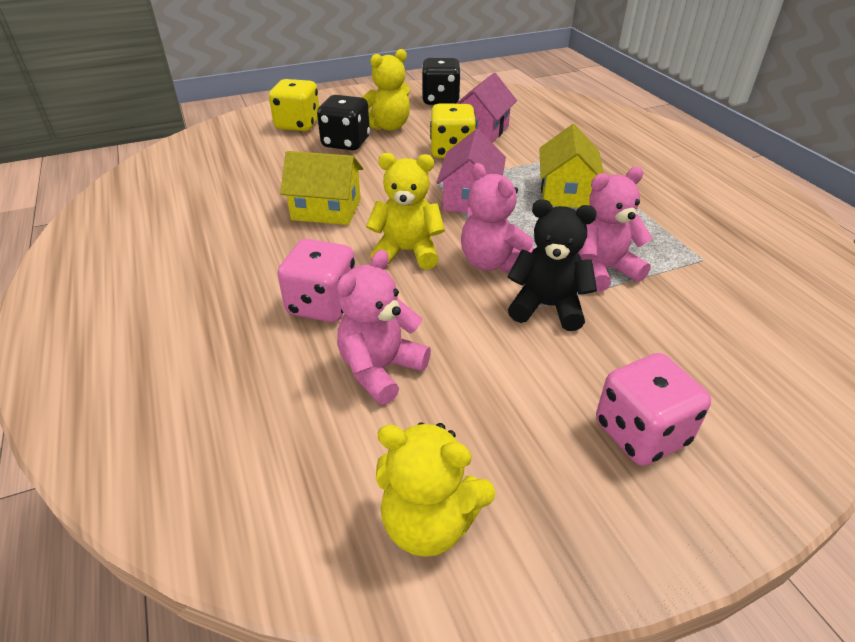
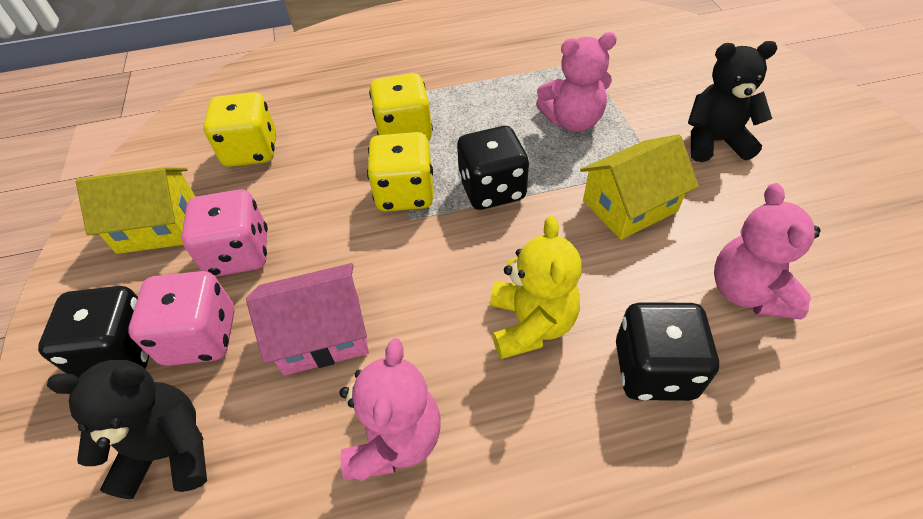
black dice: 2 -> 3
black teddy bear: 1 -> 2
pink house: 2 -> 1
yellow dice: 2 -> 3
yellow teddy bear: 3 -> 1

